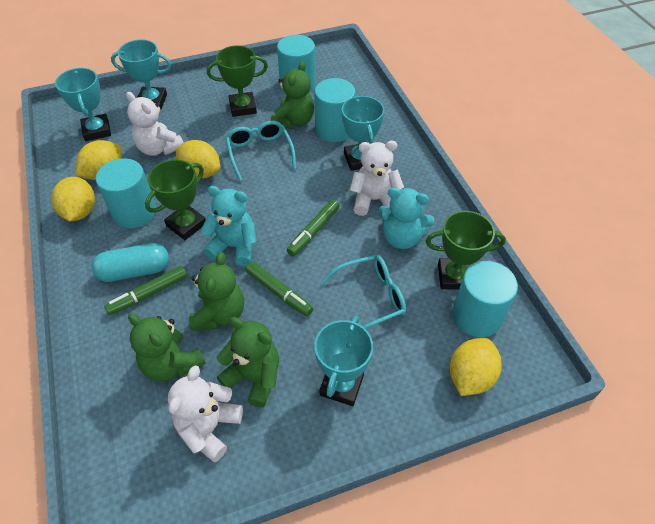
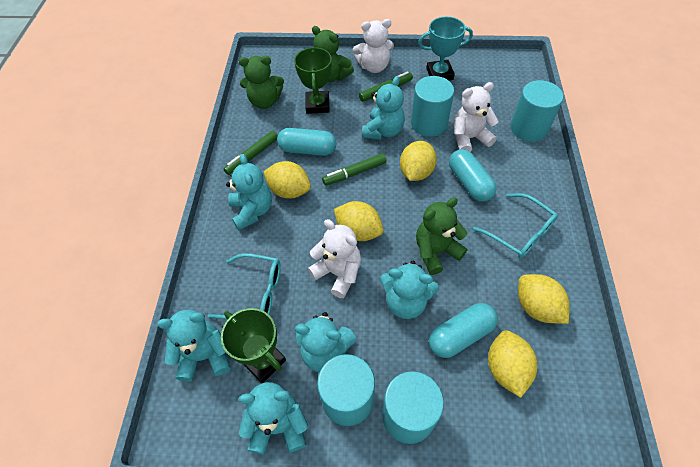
green teddy bear: 4 -> 3
green trophy: 3 -> 2
turquoise capsule: 1 -> 3
turquoise teddy bear: 2 -> 6
turquoise trophy: 4 -> 1
yellow lemon: 4 -> 5

